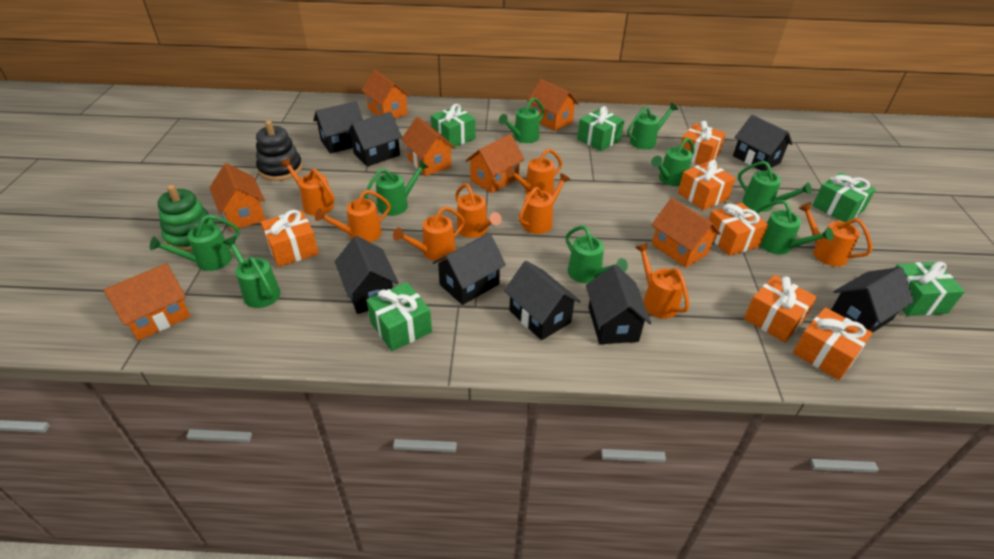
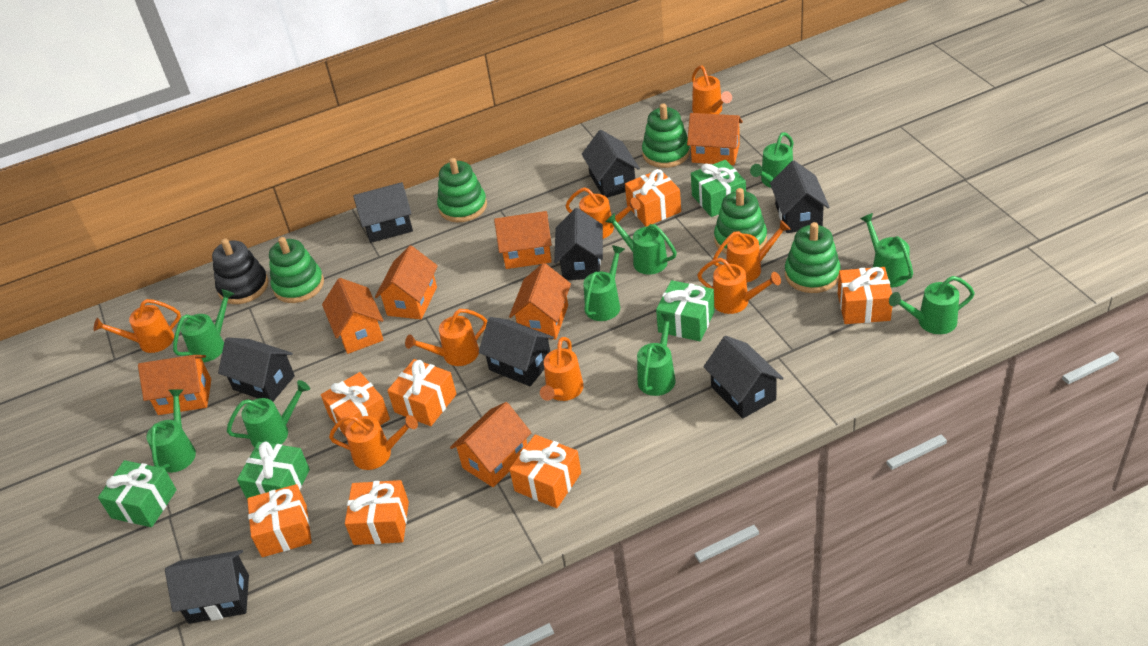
green gift: 5 -> 4
green stacking toy: 1 -> 5
orange gift: 6 -> 7

